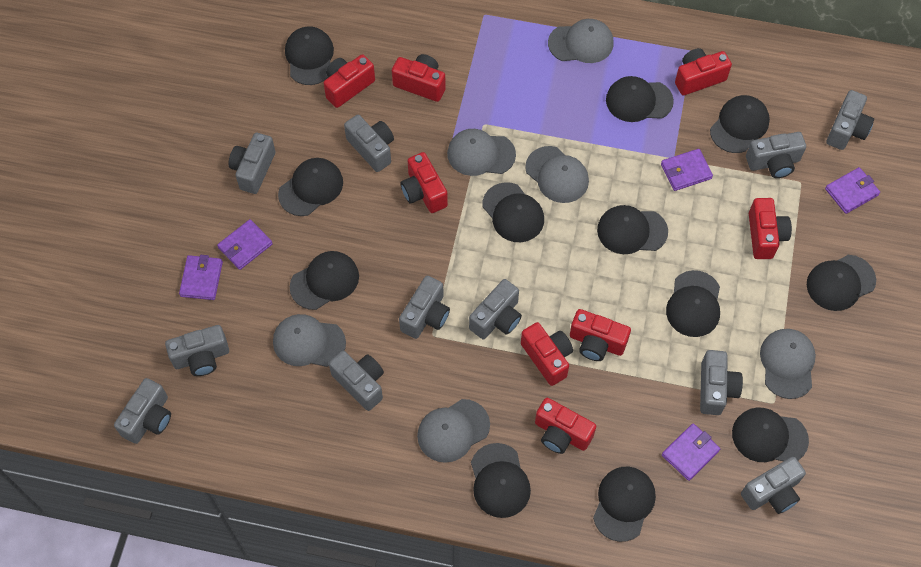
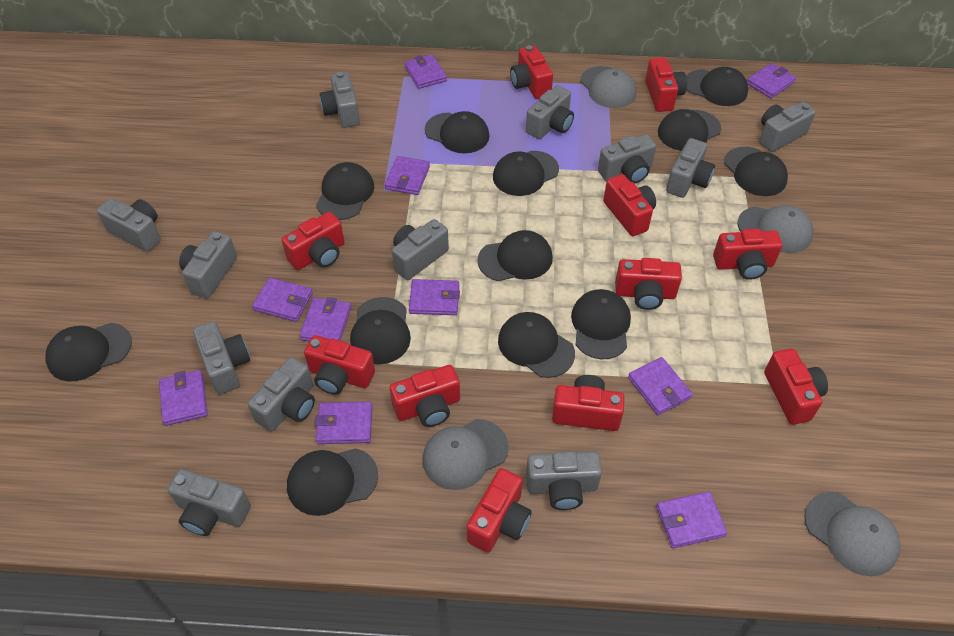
grey camera: 11 -> 12
grey cap: 6 -> 4
purple wallet: 5 -> 10
red camera: 8 -> 11

